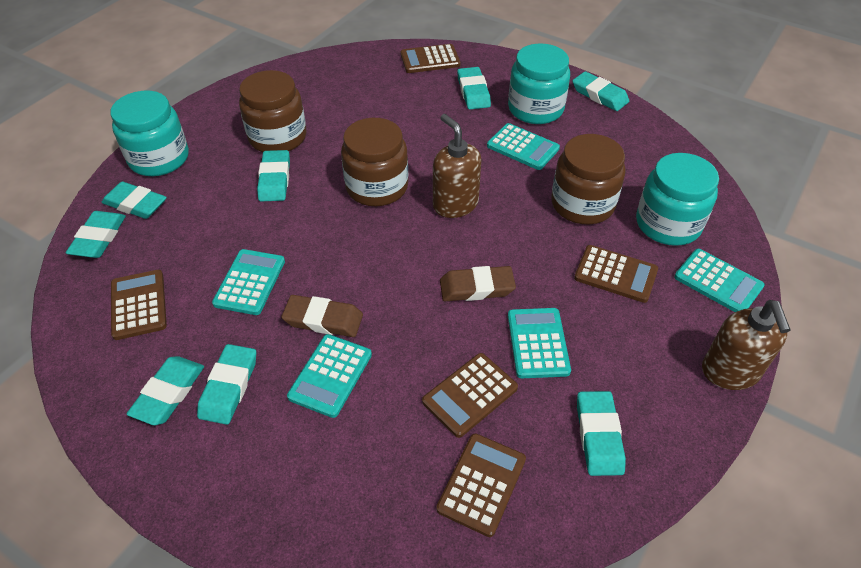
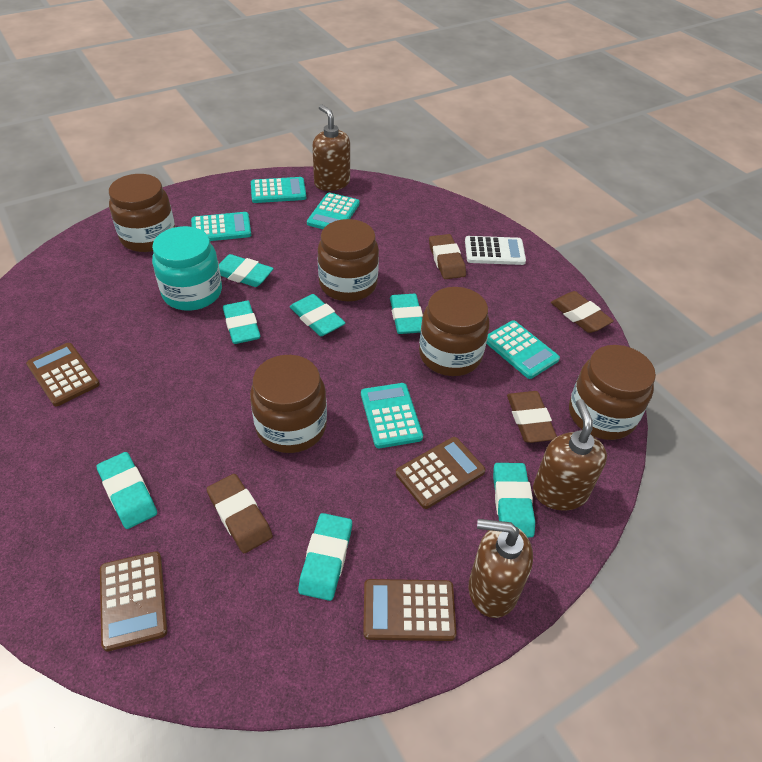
brown calculator: 5 -> 4
brown eraser: 2 -> 4
brown jar: 3 -> 5
brown soap dispenser: 2 -> 3
turquoise eraser: 8 -> 7
turquoise jar: 3 -> 1
white calculator: 0 -> 1

